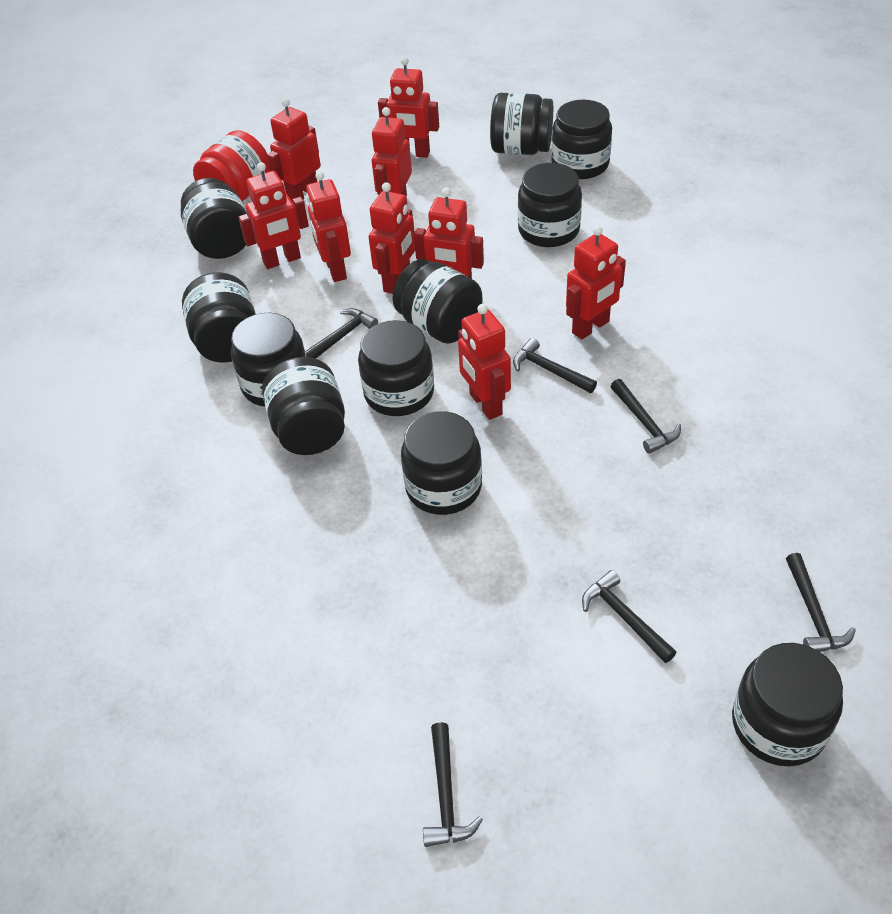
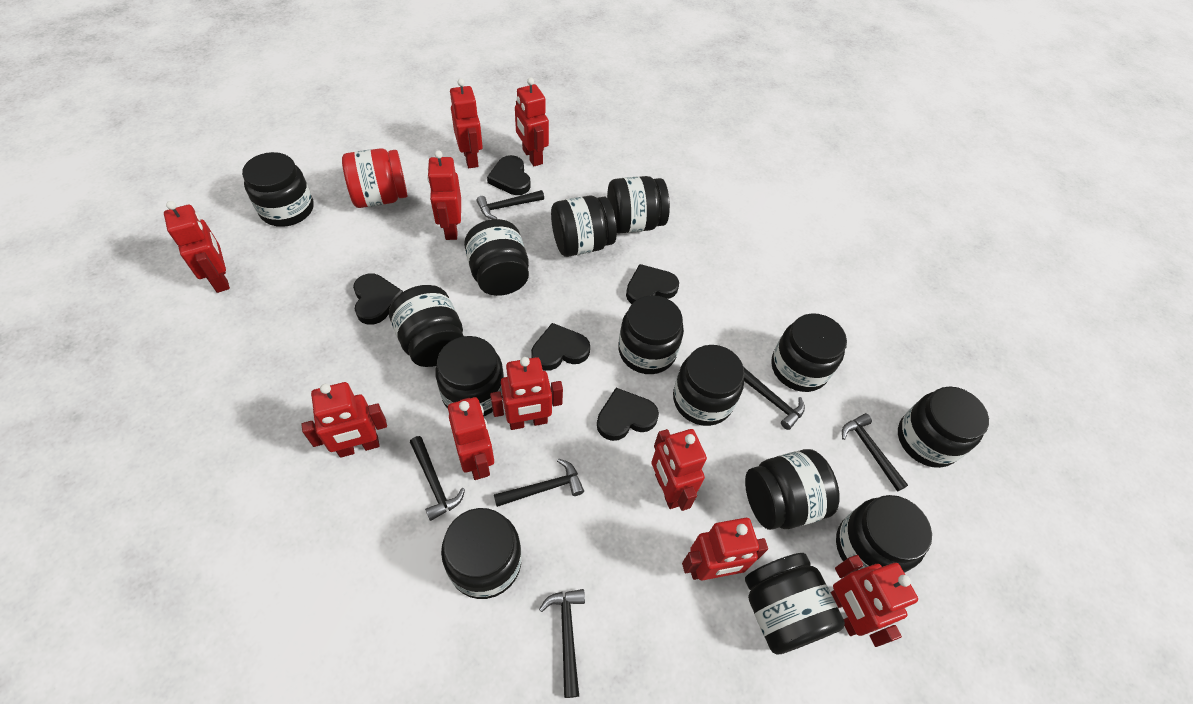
black heart: 0 -> 5
black jar: 11 -> 14
red robot: 9 -> 10

